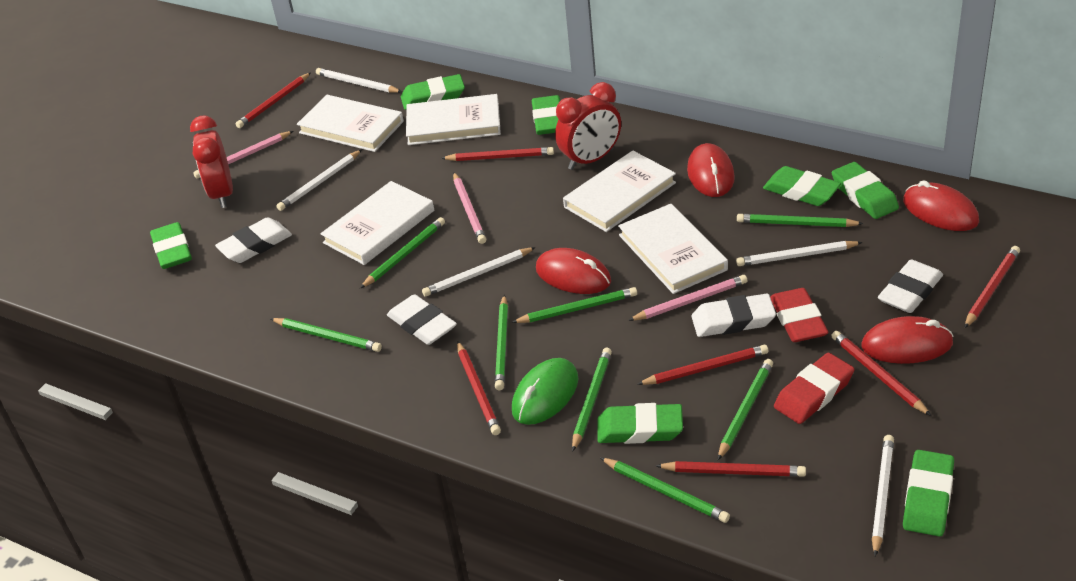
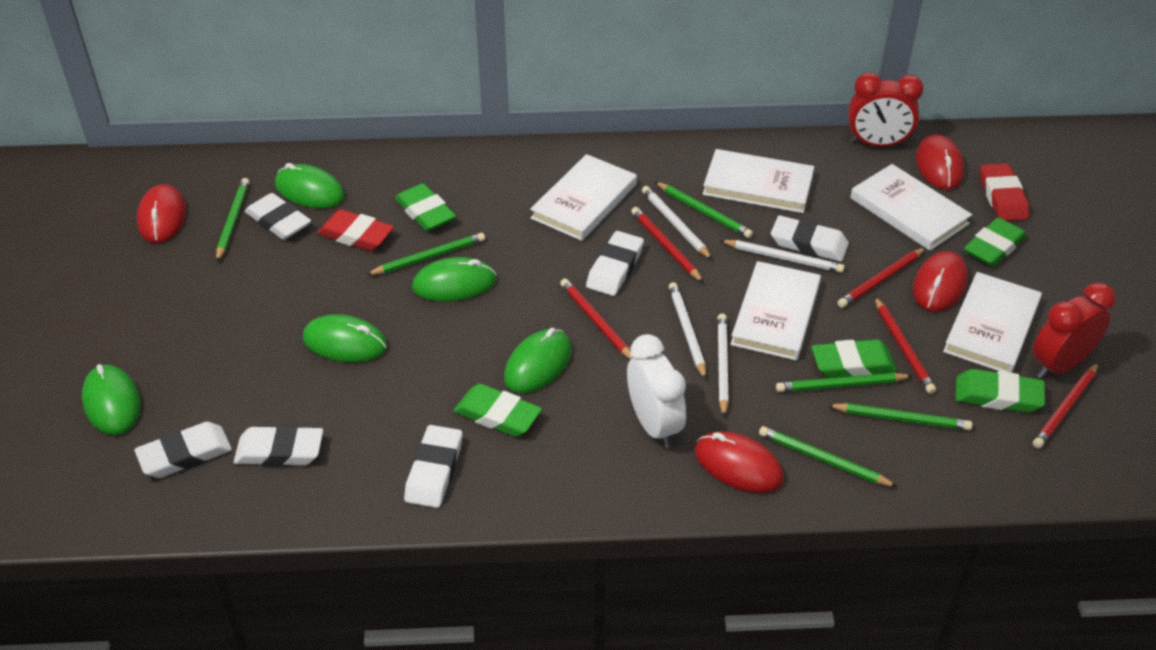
green eraser: 7 -> 5
green mouse: 1 -> 5
green pencil: 8 -> 6
pink pencil: 3 -> 0
red pencil: 7 -> 5
white clock: 0 -> 1
white eraser: 4 -> 6
white pencil: 5 -> 4

